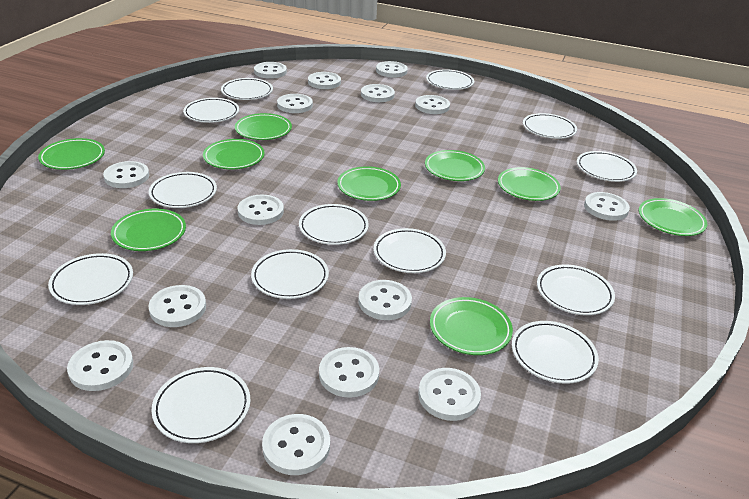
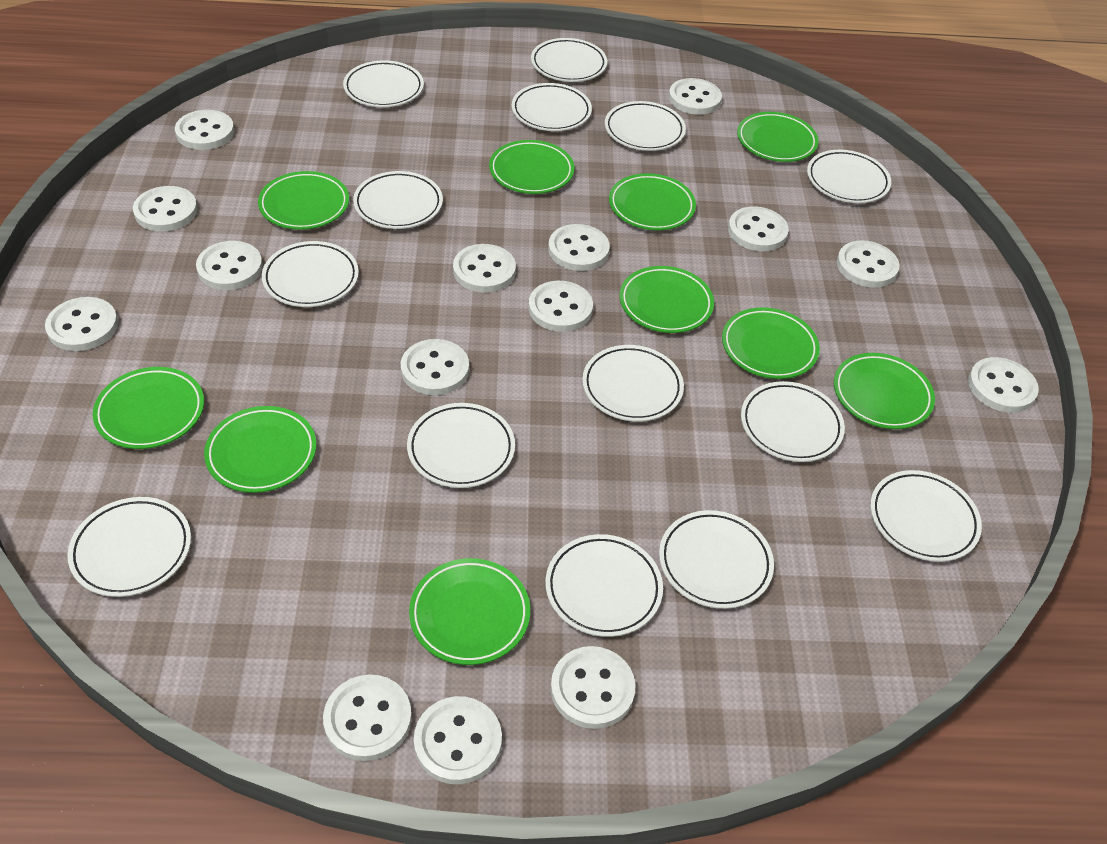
green plate: 9 -> 10
white plate: 13 -> 14

